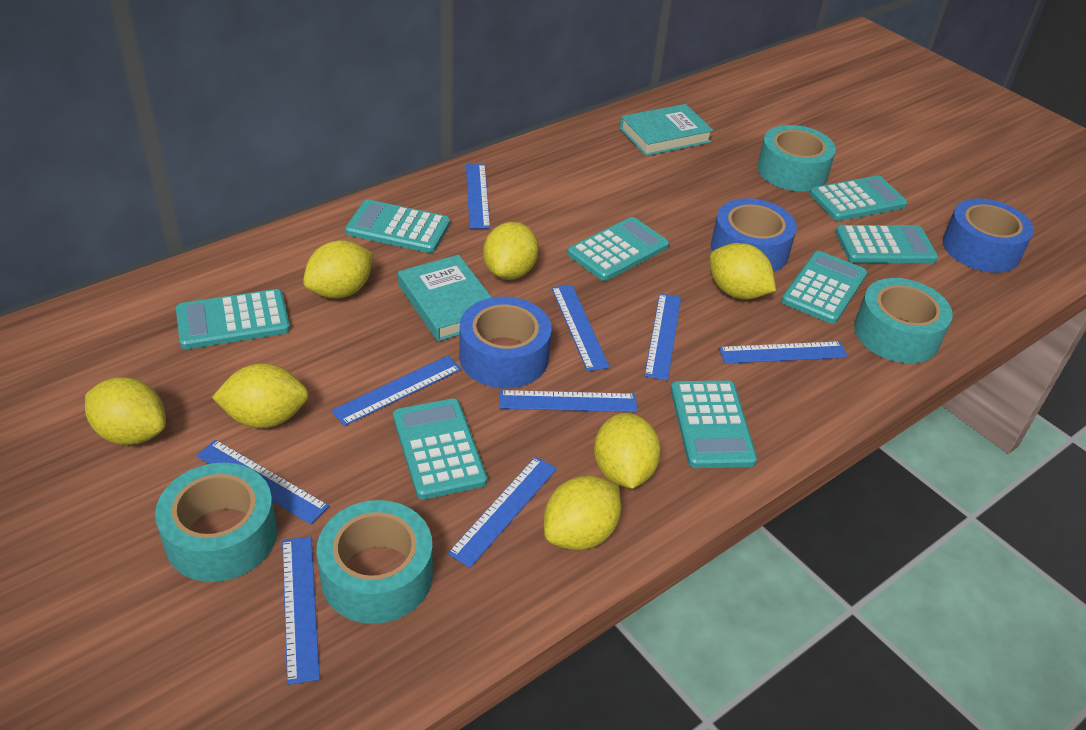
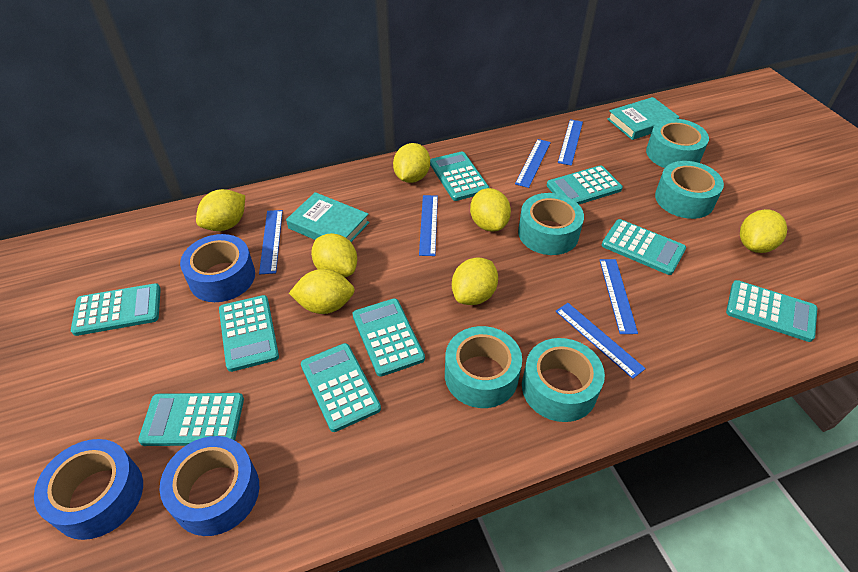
blue ruler: 9 -> 6
turquoise calculator: 8 -> 9
turquoise tape: 4 -> 5

